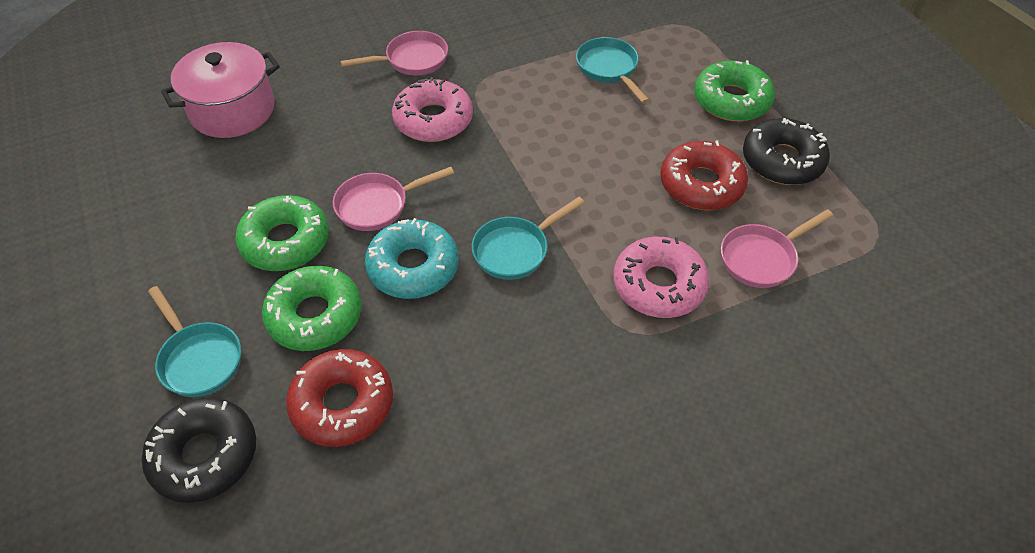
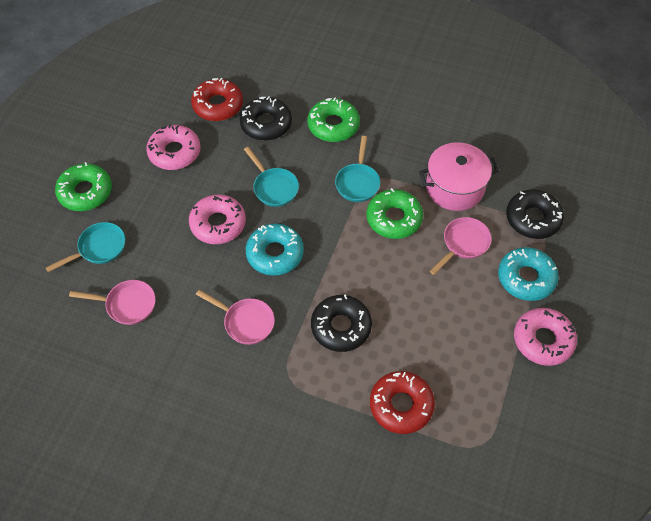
black donut: 2 -> 3
pink donut: 2 -> 3
turquoise donut: 1 -> 2

